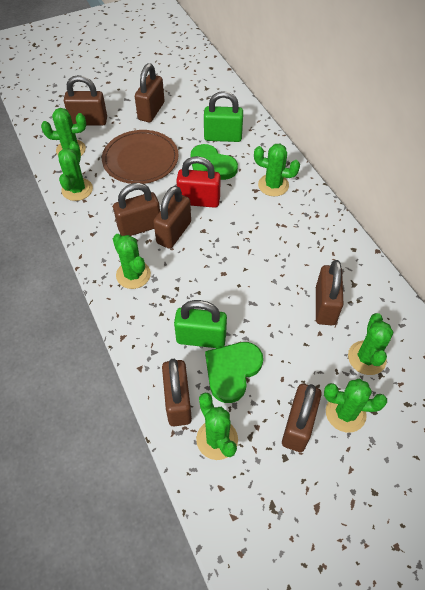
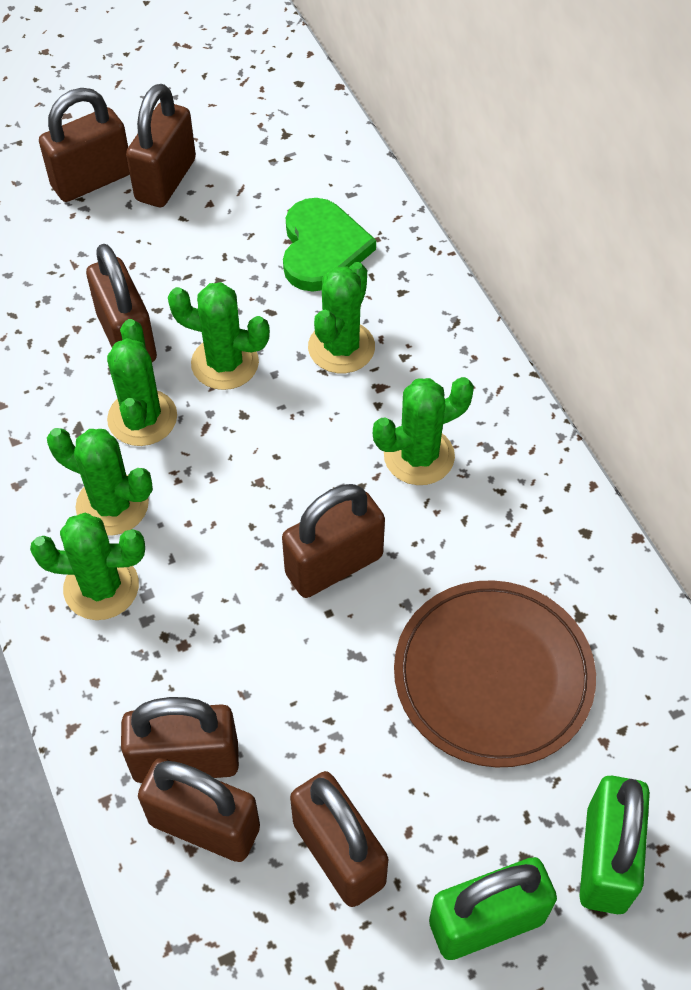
green cactus: 7 -> 6
green heart: 2 -> 1
red padlock: 1 -> 0

